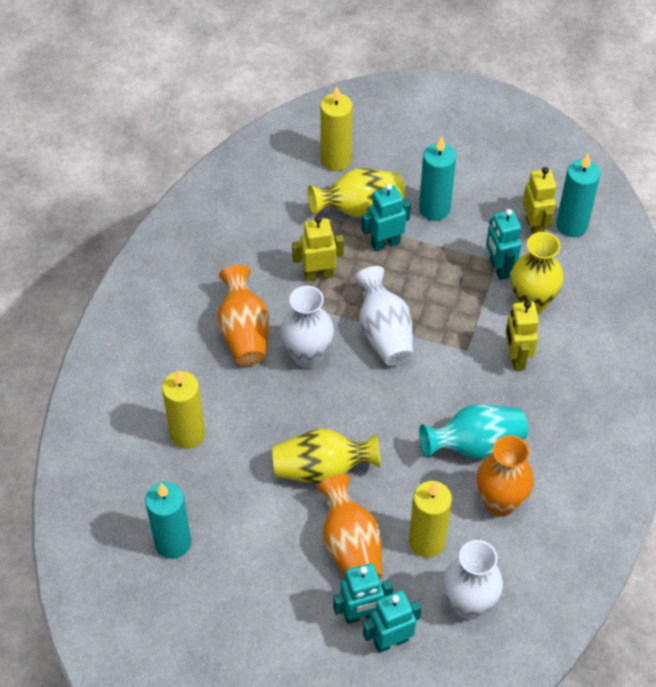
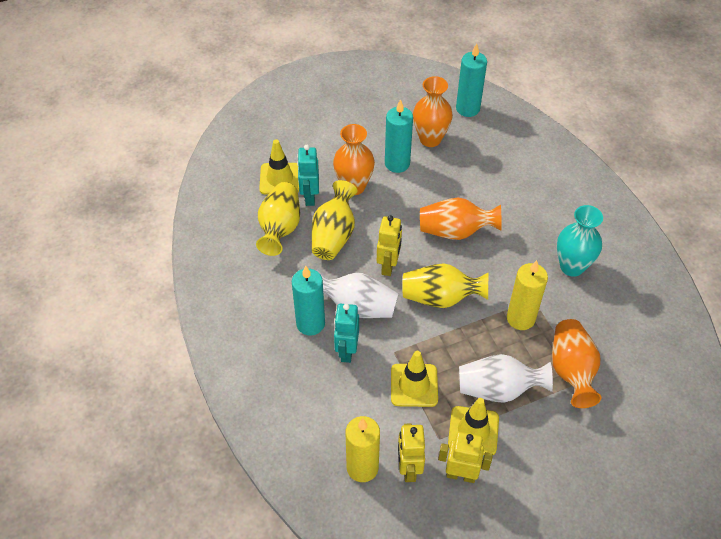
orange vase: 3 -> 4
turquoise robot: 4 -> 2
white vase: 3 -> 2
yellow candle: 3 -> 2
yellow traffic cone: 0 -> 3

